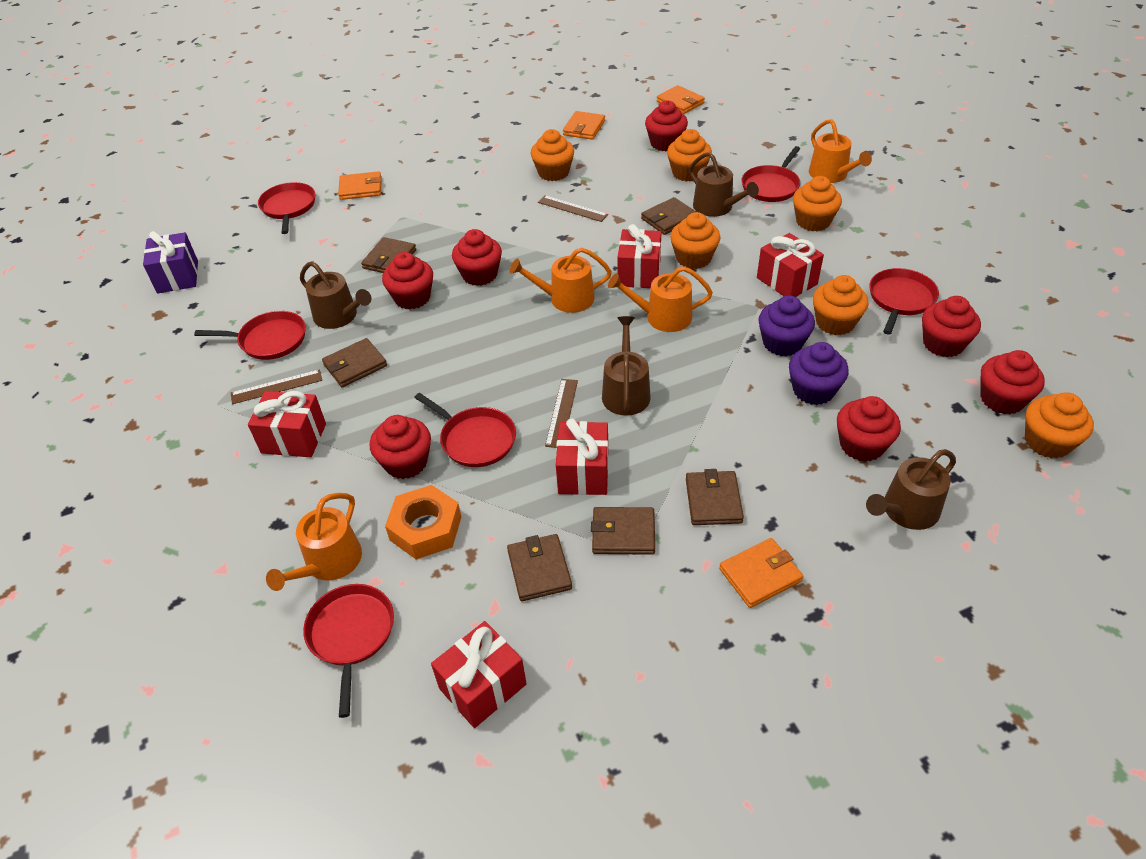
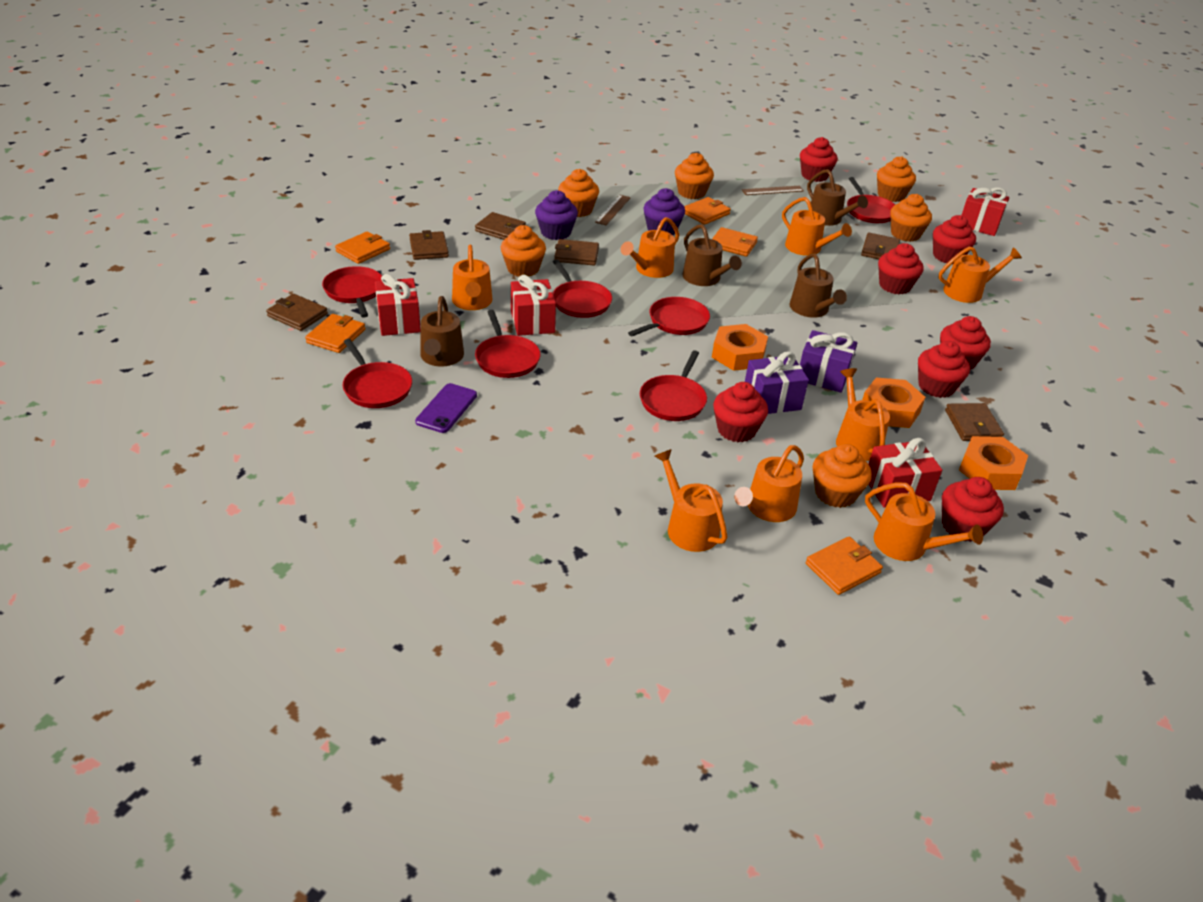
brown ruler: 3 -> 2
orange nut: 1 -> 3
orange wallet: 4 -> 5
orange watering can: 4 -> 8
purple gift: 1 -> 2
purple phone: 0 -> 1
red gift: 5 -> 4
red pan: 6 -> 7

